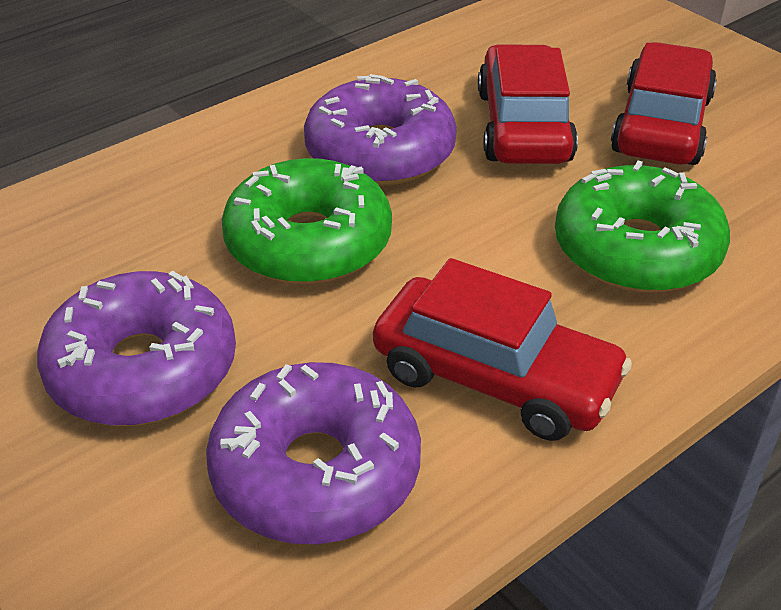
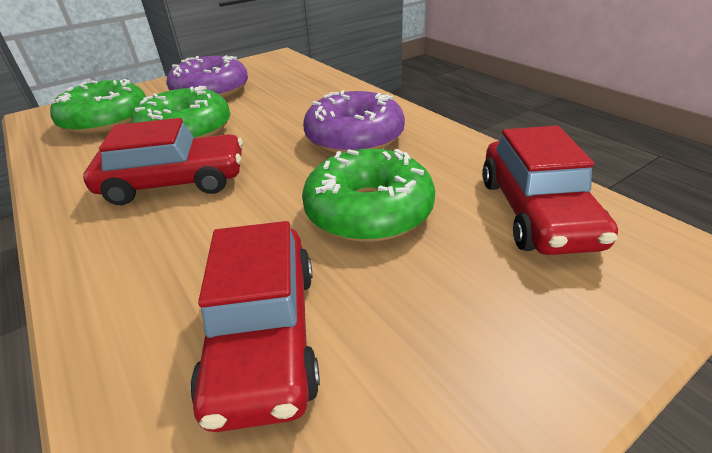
green donut: 2 -> 3
purple donut: 3 -> 2

